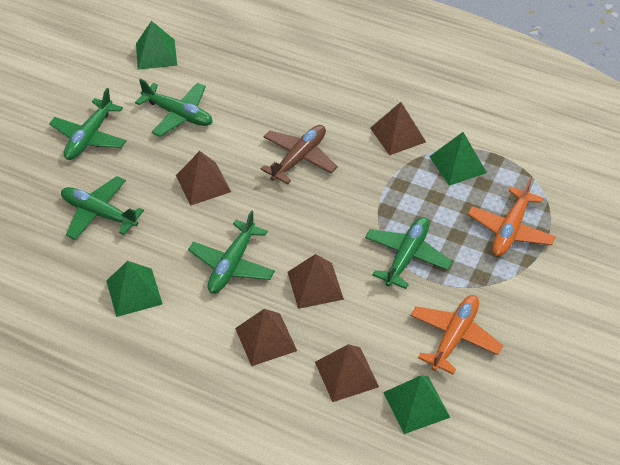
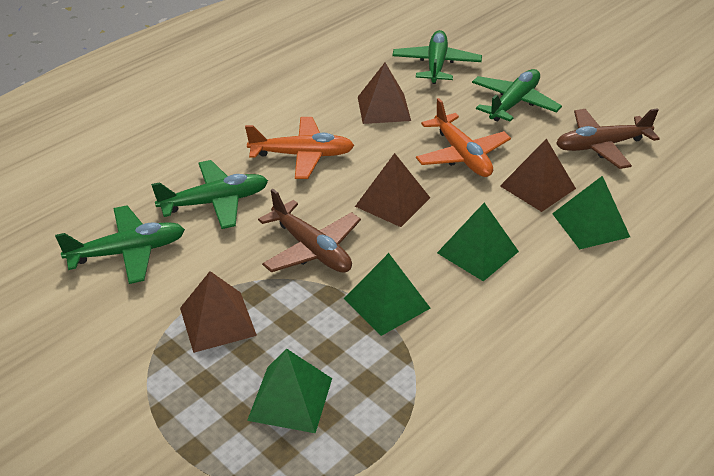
brown plane: 1 -> 2
brown pyramid: 5 -> 4
green plane: 5 -> 4

